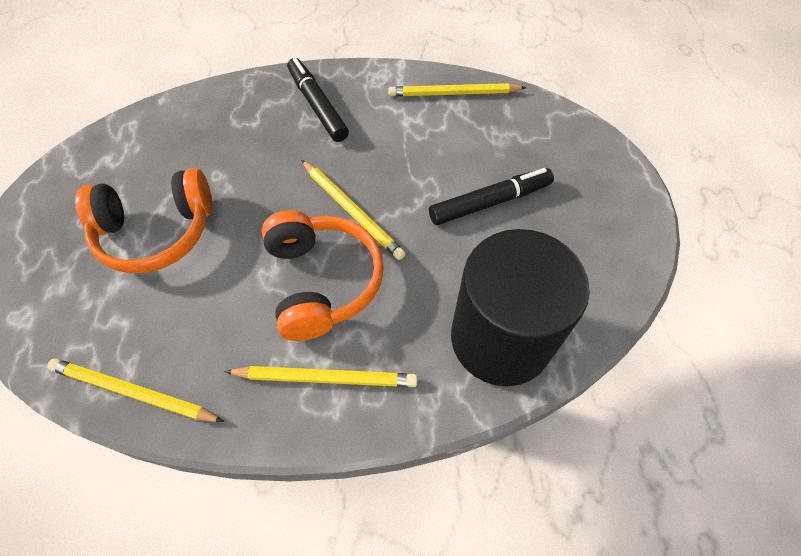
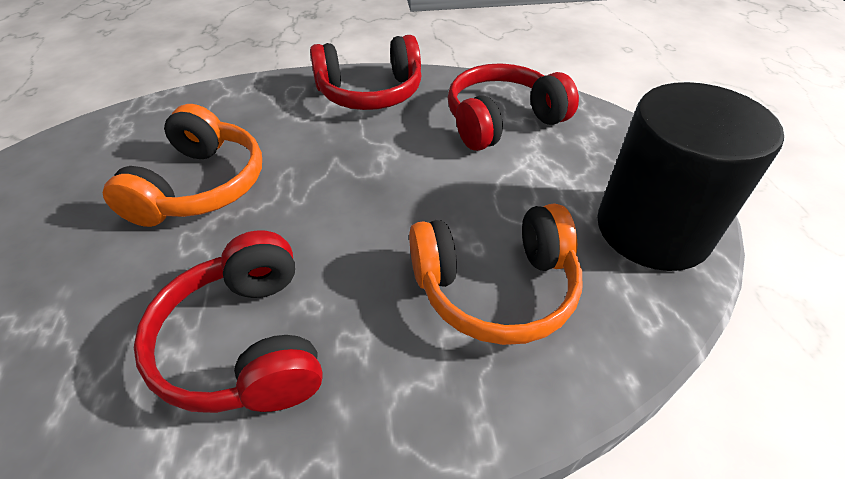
black marker: 2 -> 0
red headphones: 0 -> 3
yellow pencil: 4 -> 0

